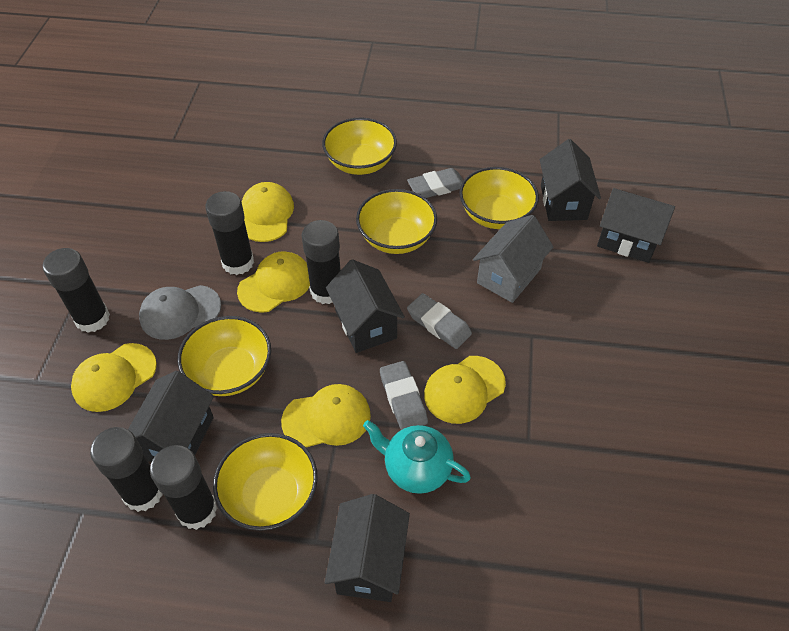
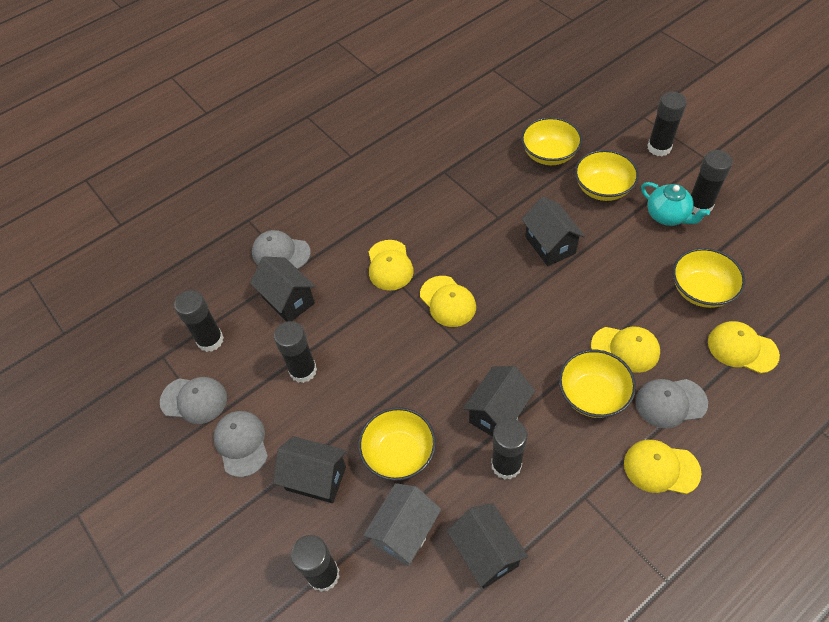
black glue stick: 5 -> 6
grey cap: 1 -> 4
grey eraser: 3 -> 0

